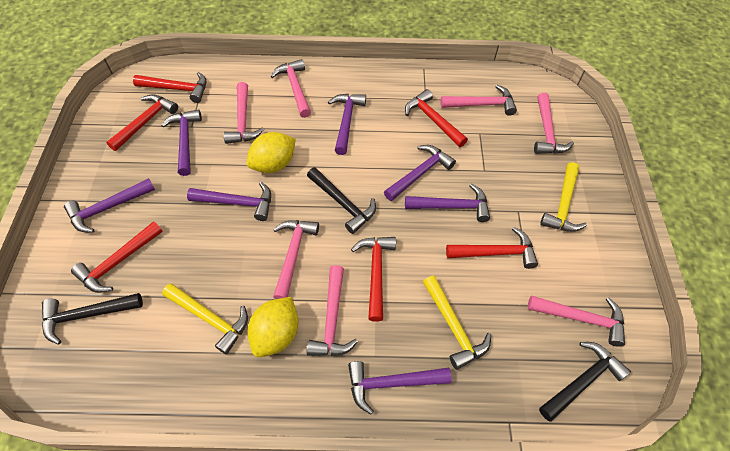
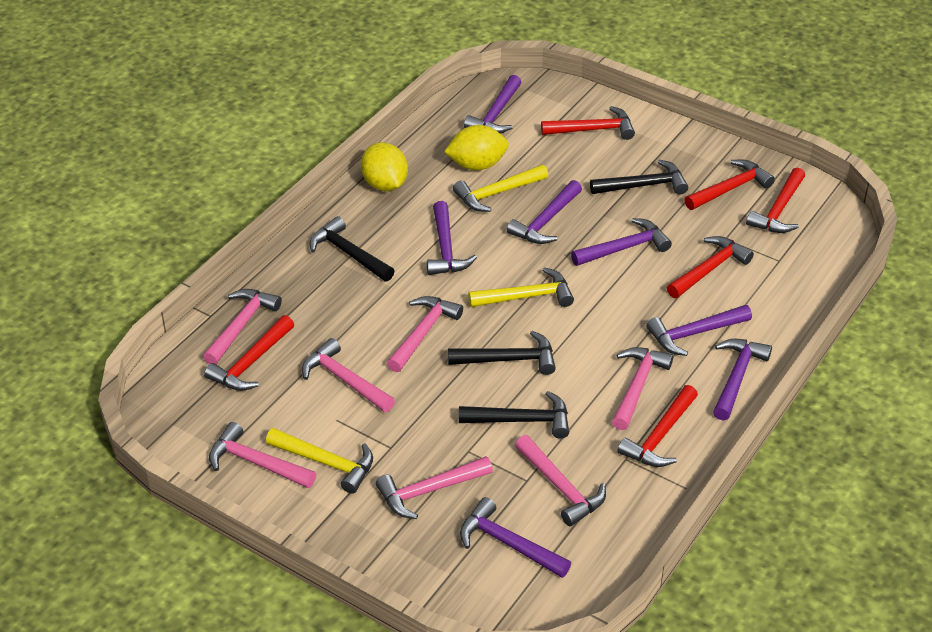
black hammer: 3 -> 4

